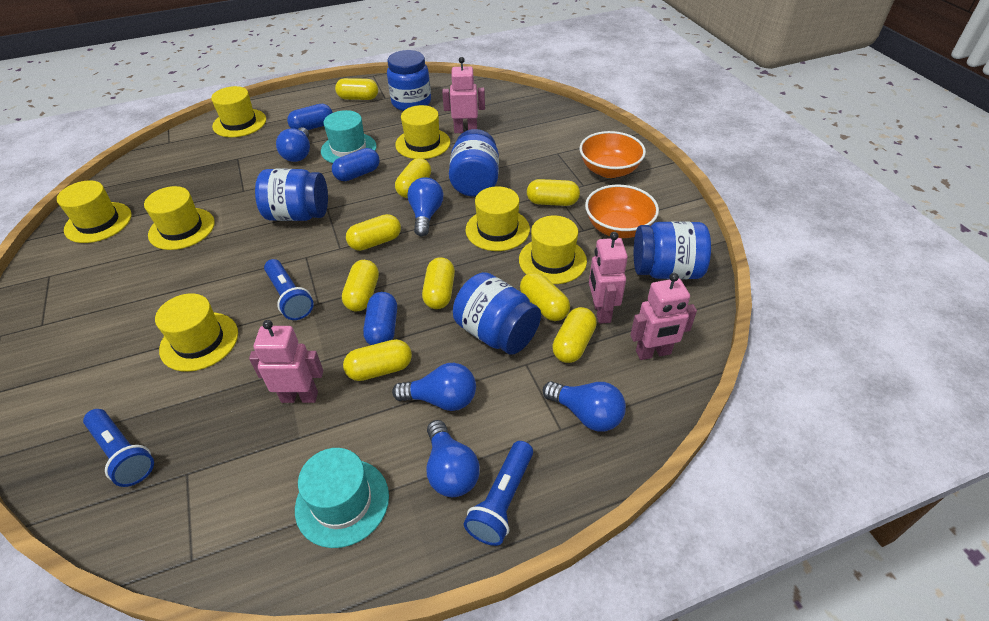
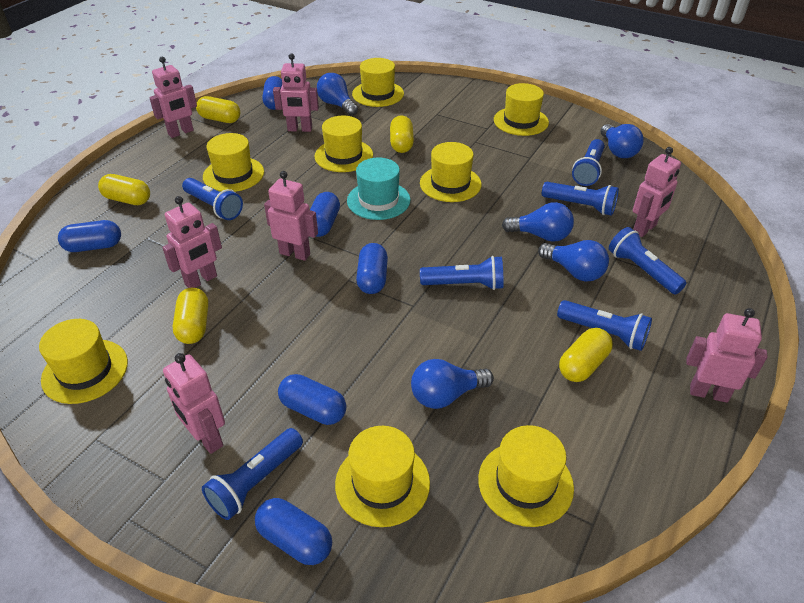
blue capsule: 3 -> 6
blue flashlight: 3 -> 7
blue jar: 5 -> 0
orange bowl: 2 -> 0
pink robot: 4 -> 7
turquoise hat: 2 -> 1
yellow capsule: 9 -> 5
yellow hat: 7 -> 8

